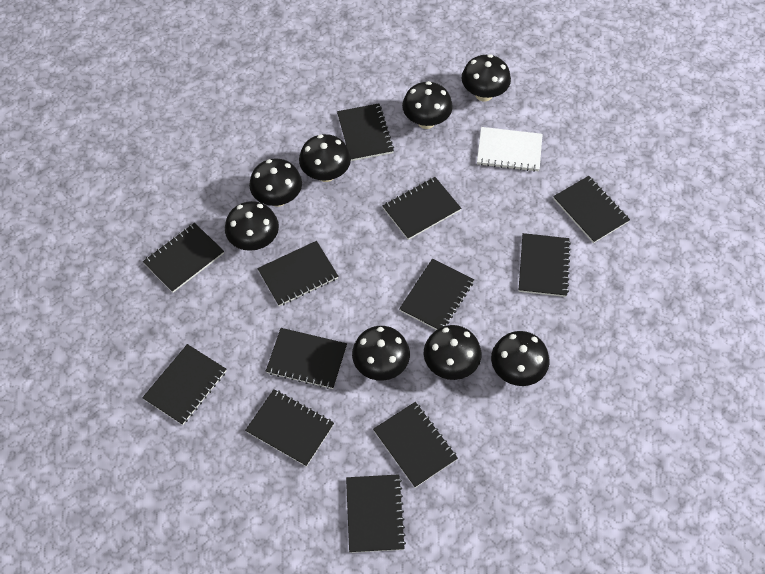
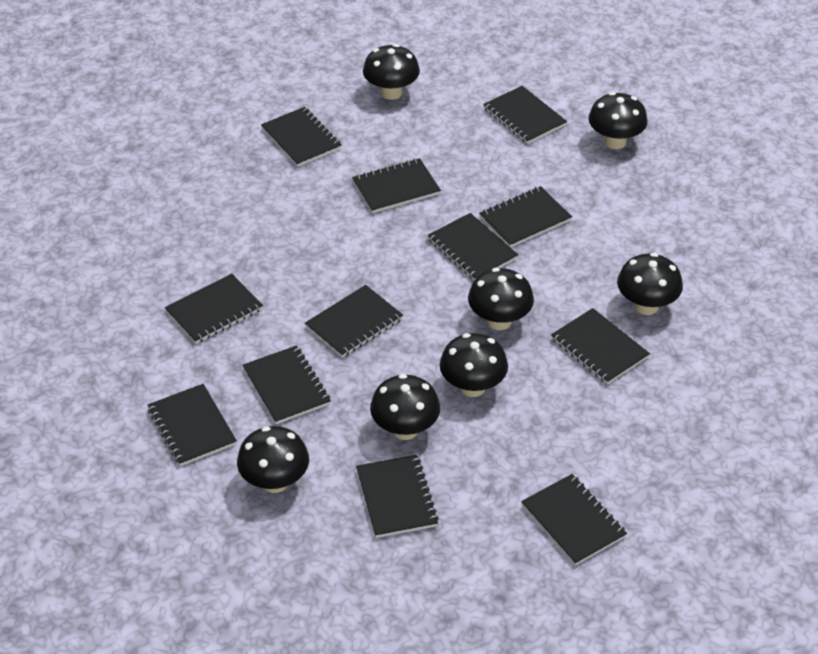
black mushroom: 8 -> 7
white notebook: 1 -> 0

